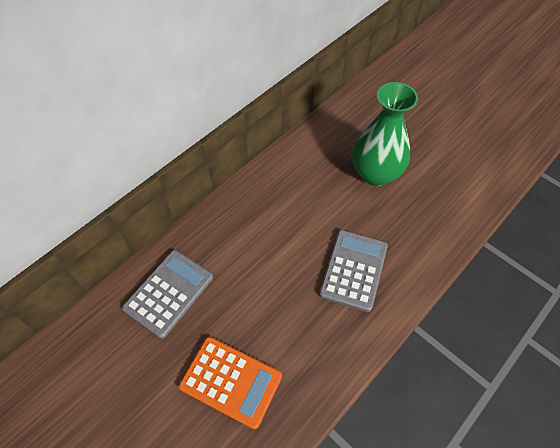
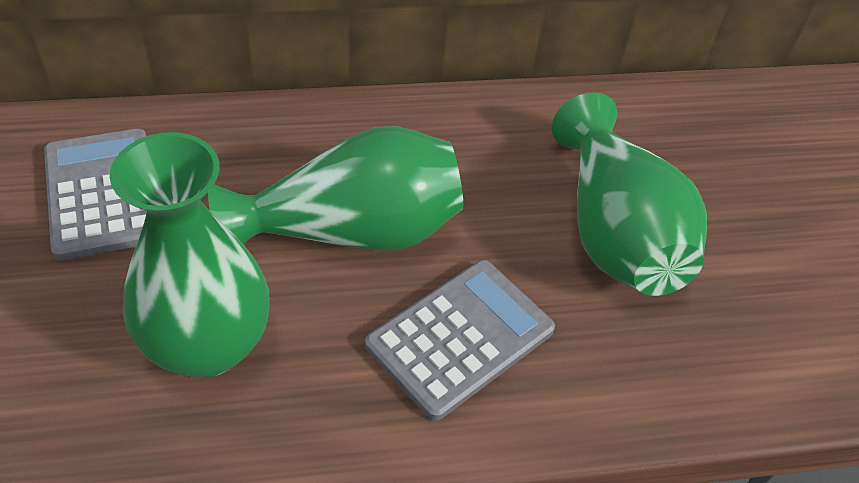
green vase: 1 -> 3
orange calculator: 1 -> 0

